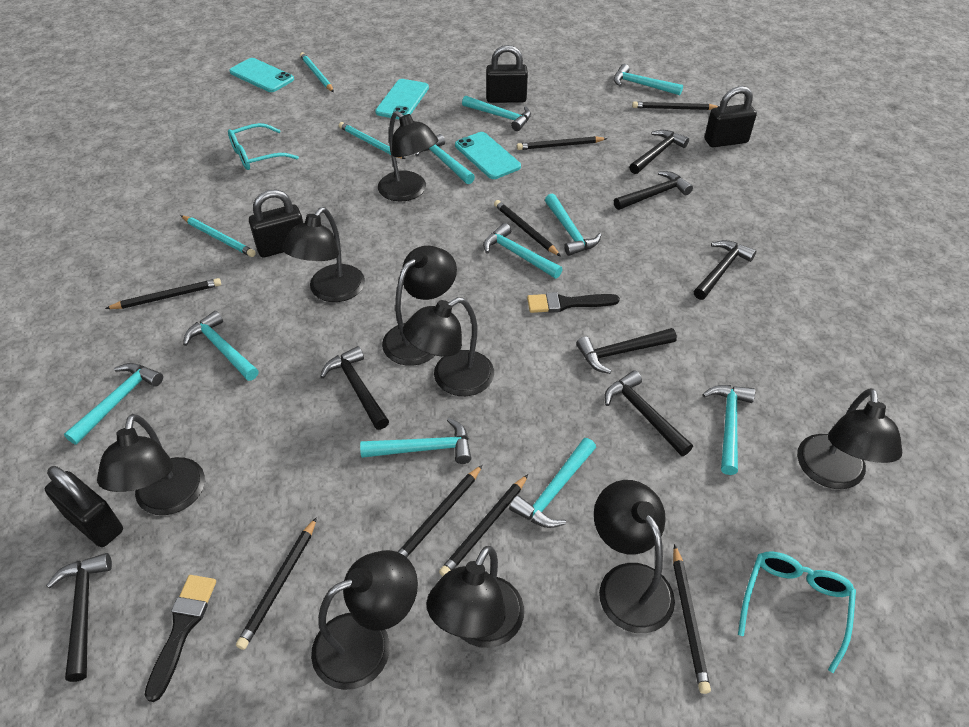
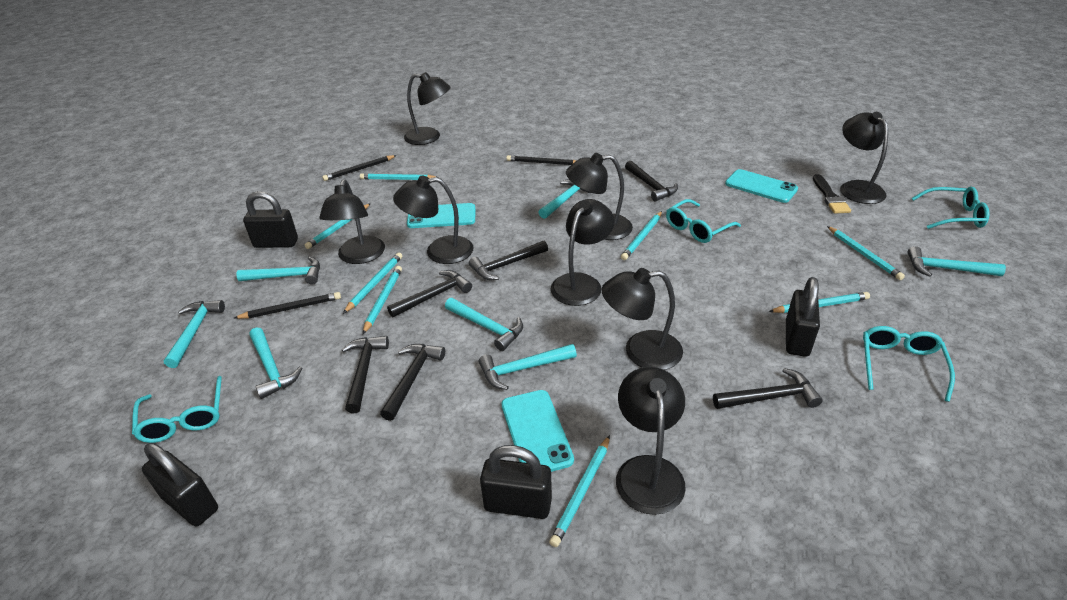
black brush: 2 -> 1
black hammer: 7 -> 6
black lamp: 9 -> 8
black pencil: 8 -> 3
turquoise glasses: 2 -> 4
turquoise hammer: 10 -> 7
turquoise pencil: 3 -> 8

